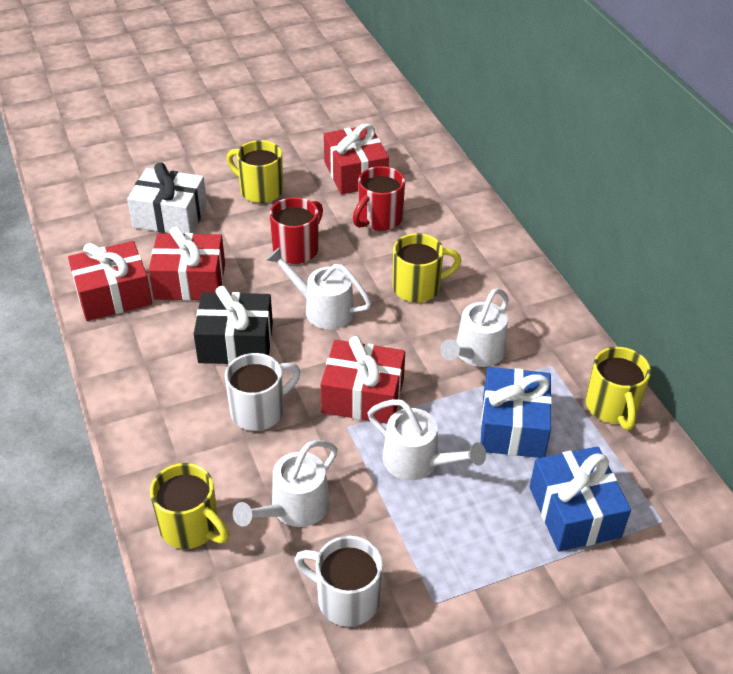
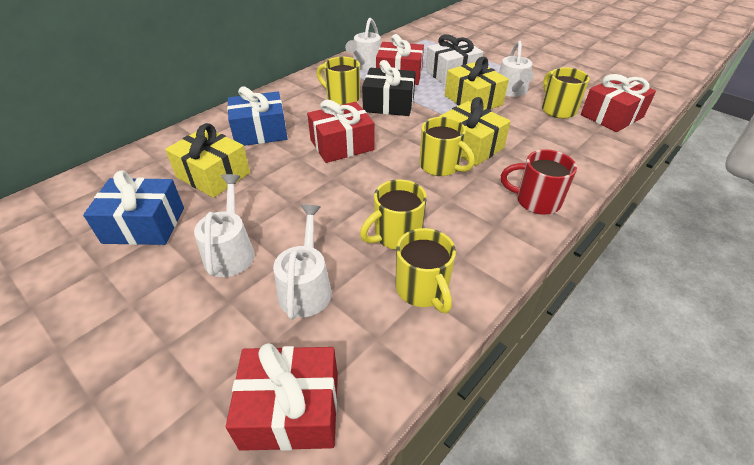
red mug: 2 -> 1
white mug: 2 -> 0
yellow gift: 0 -> 3
yellow mug: 4 -> 5

